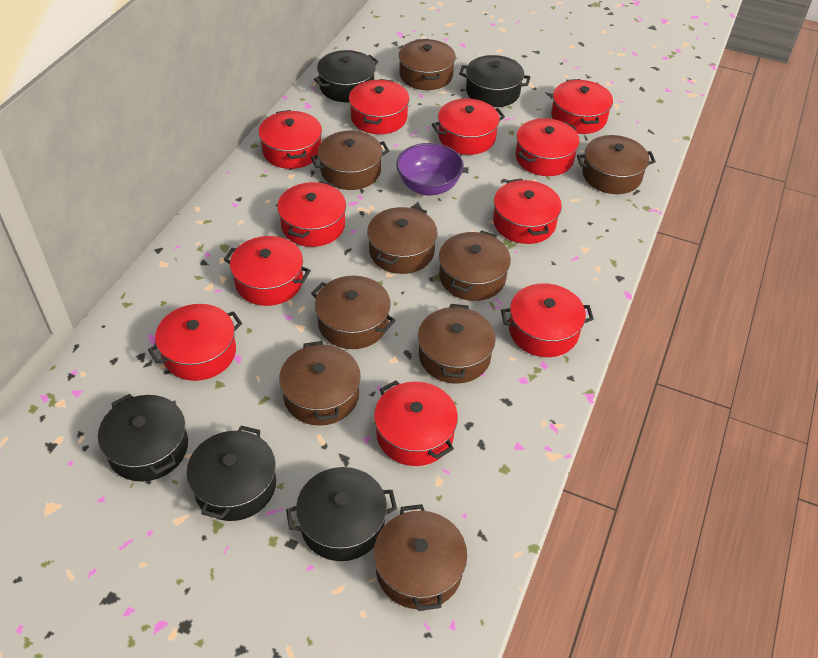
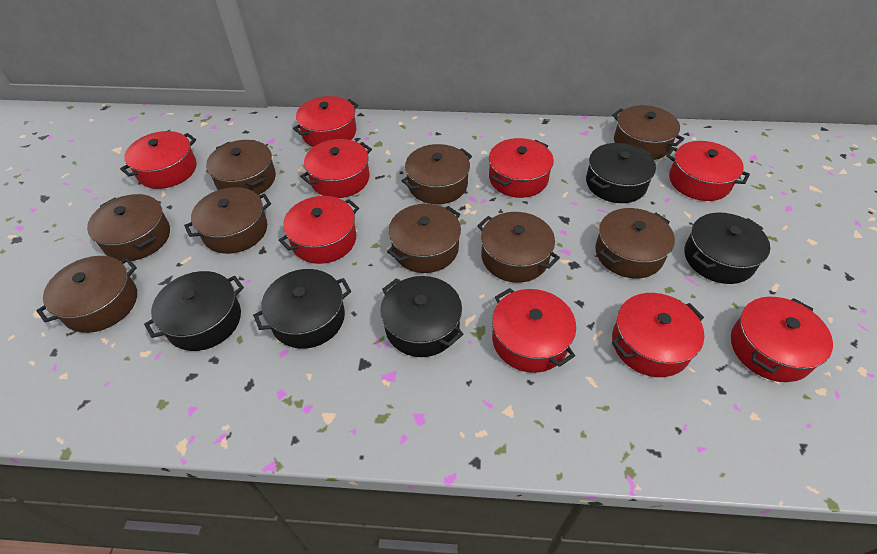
purple bowl: 1 -> 0
red pot: 11 -> 9

